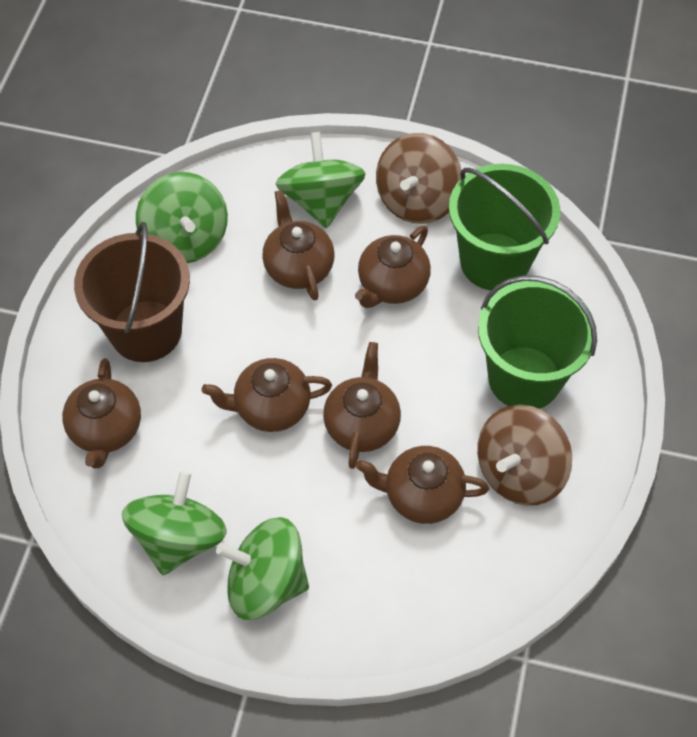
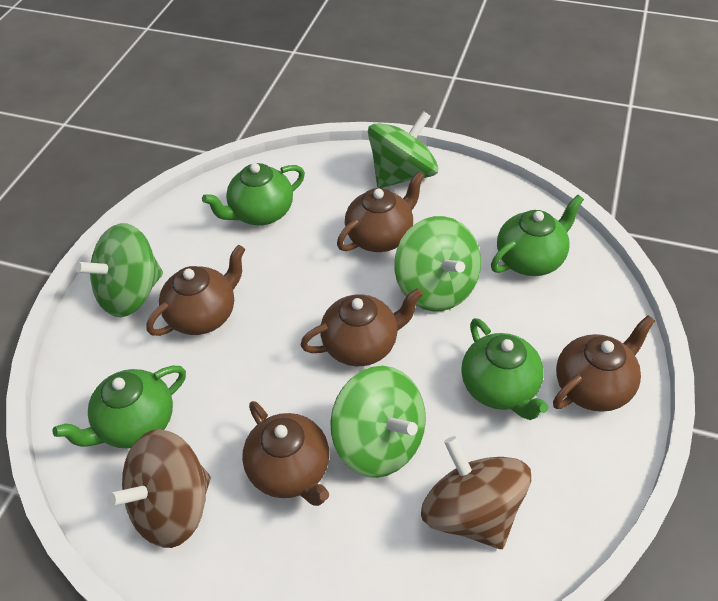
brown bucket: 1 -> 0
brown teapot: 6 -> 5
green bucket: 2 -> 0
green teapot: 0 -> 4

